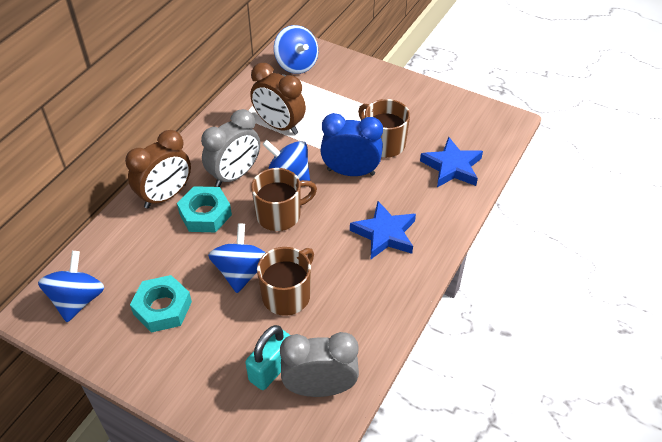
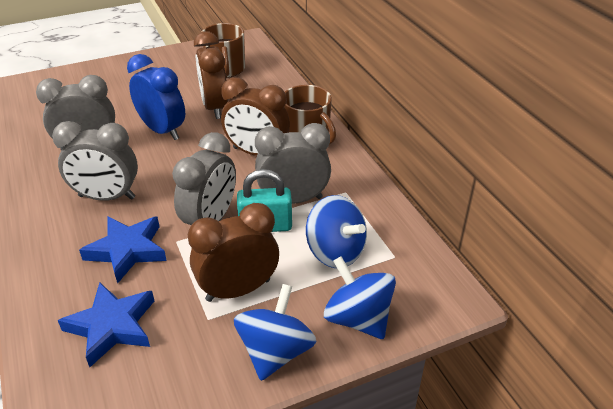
blue spinning top: 4 -> 3
brown clock: 2 -> 3
brown mug: 3 -> 2
grey clock: 2 -> 4
turquoise nut: 2 -> 0

